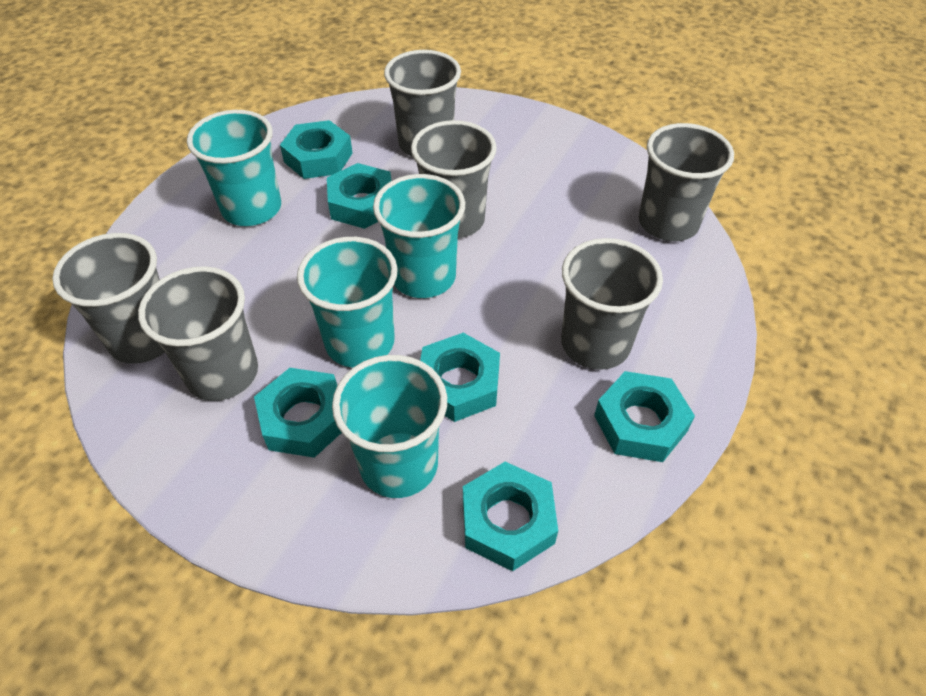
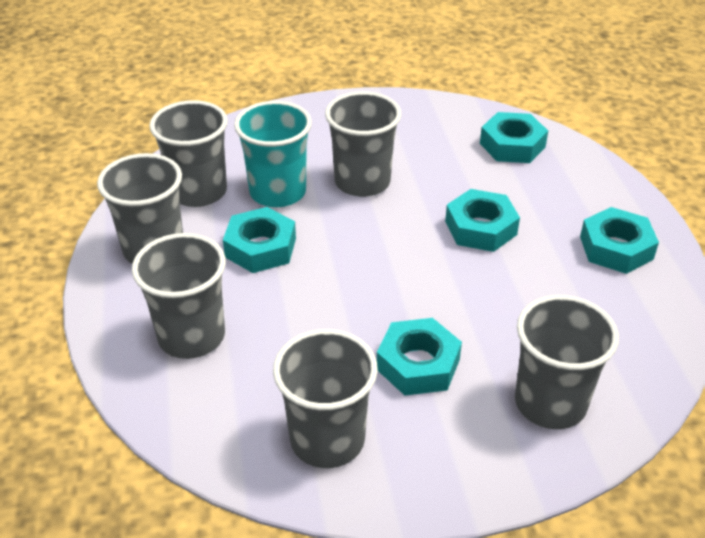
turquoise cup: 4 -> 1
turquoise nut: 6 -> 5

